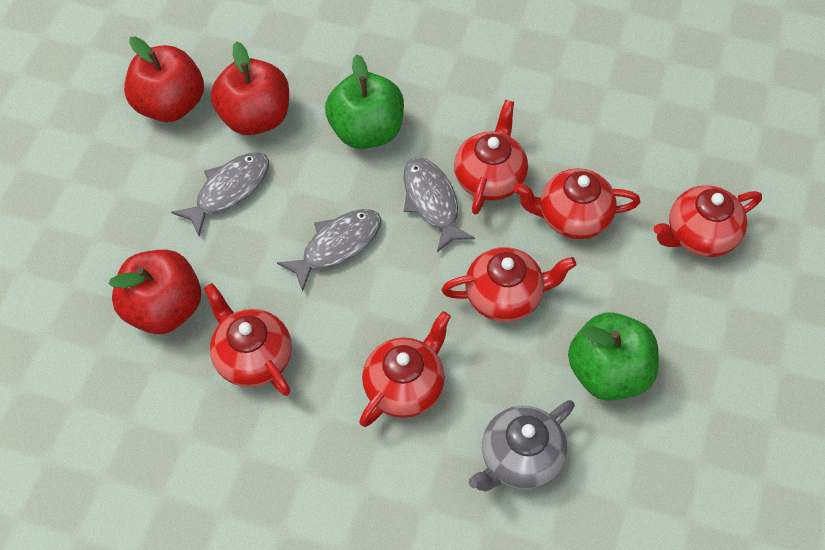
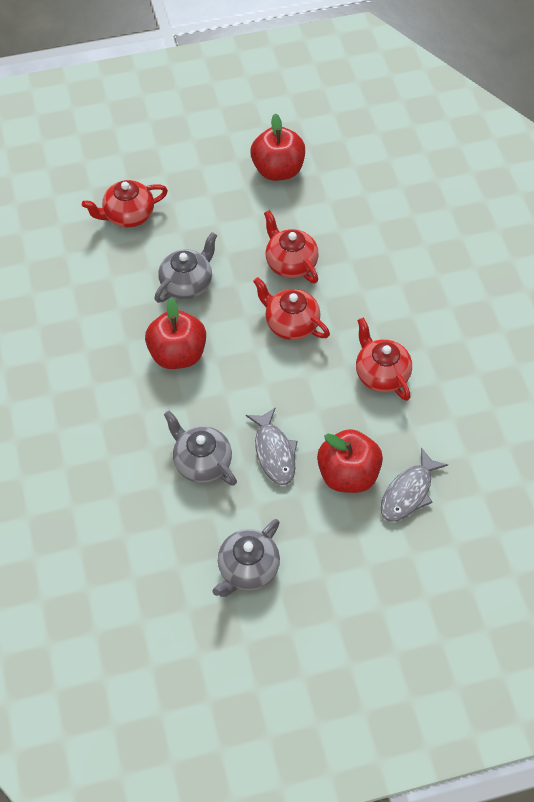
green apple: 2 -> 0
grey fish: 3 -> 2
grey teapot: 1 -> 3
red teapot: 6 -> 4

